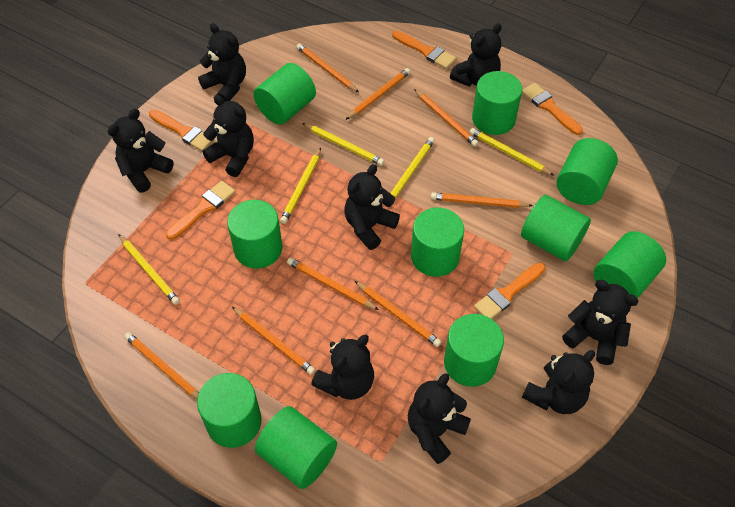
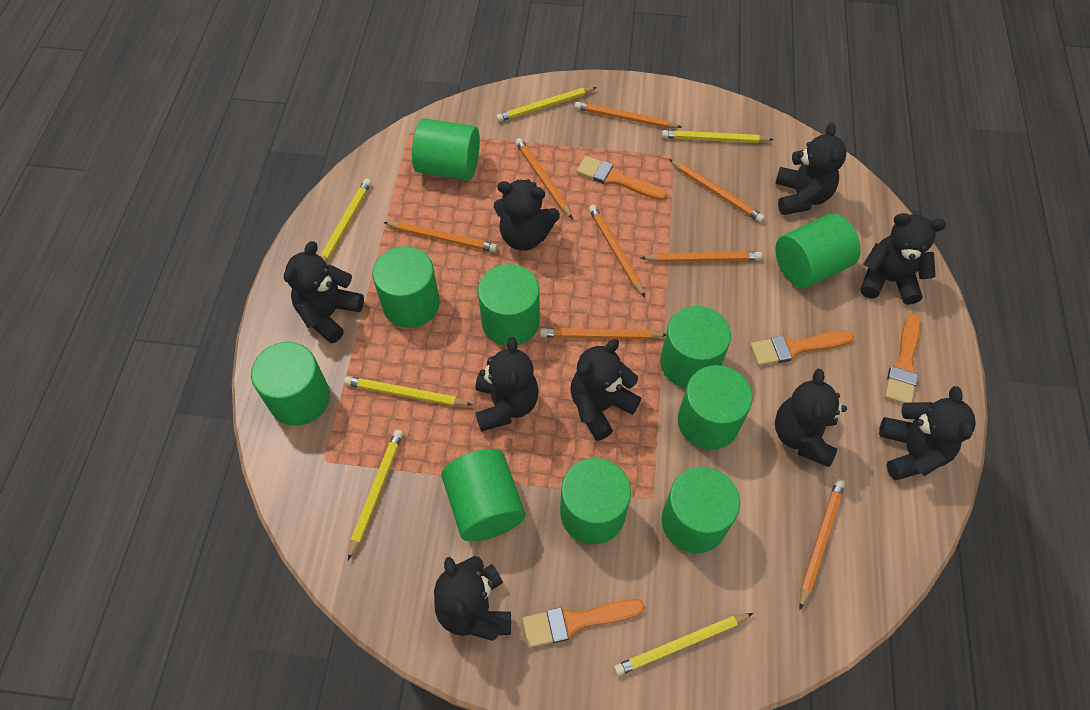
orange brush: 5 -> 4
yellow pencil: 5 -> 6

